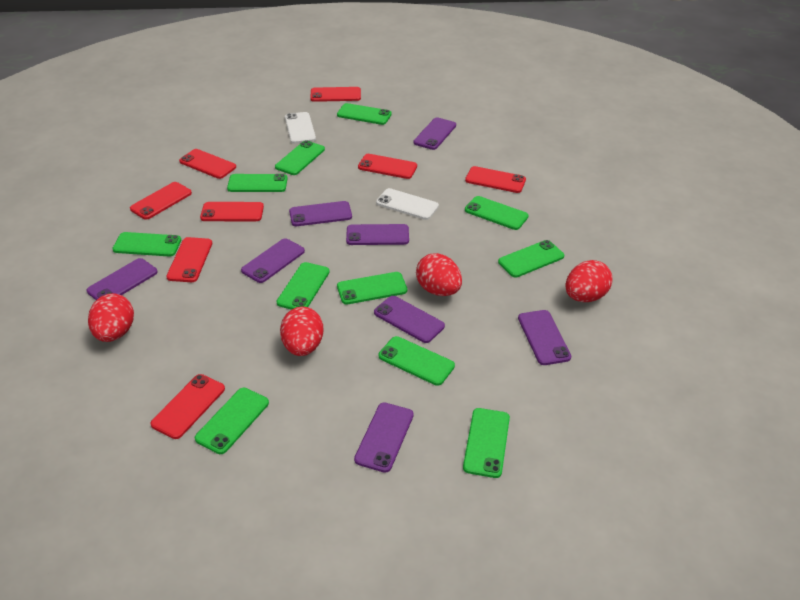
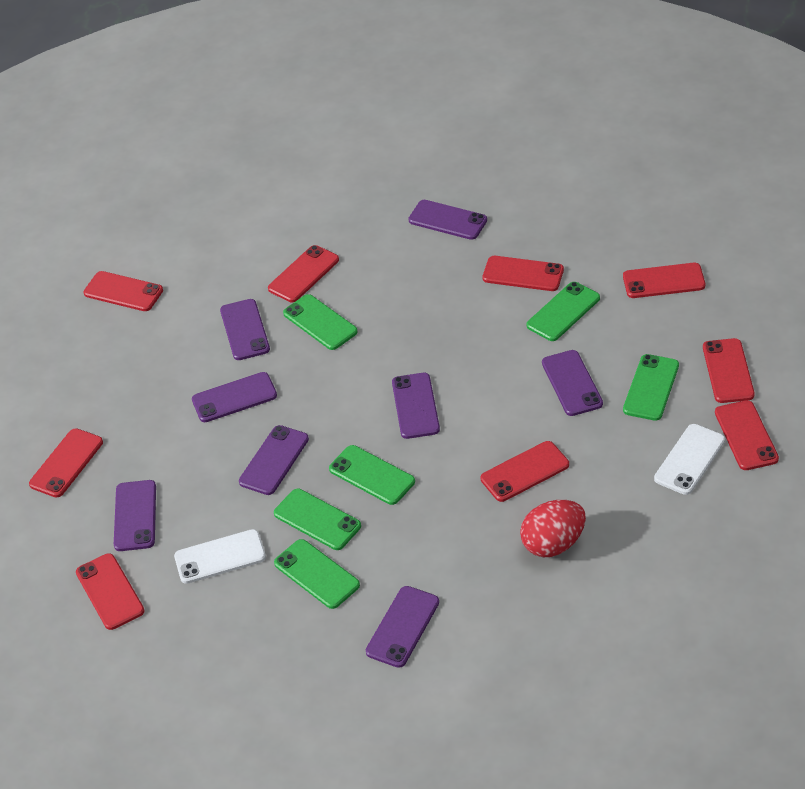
green phone: 11 -> 6
red egg: 4 -> 1
red phone: 8 -> 9

